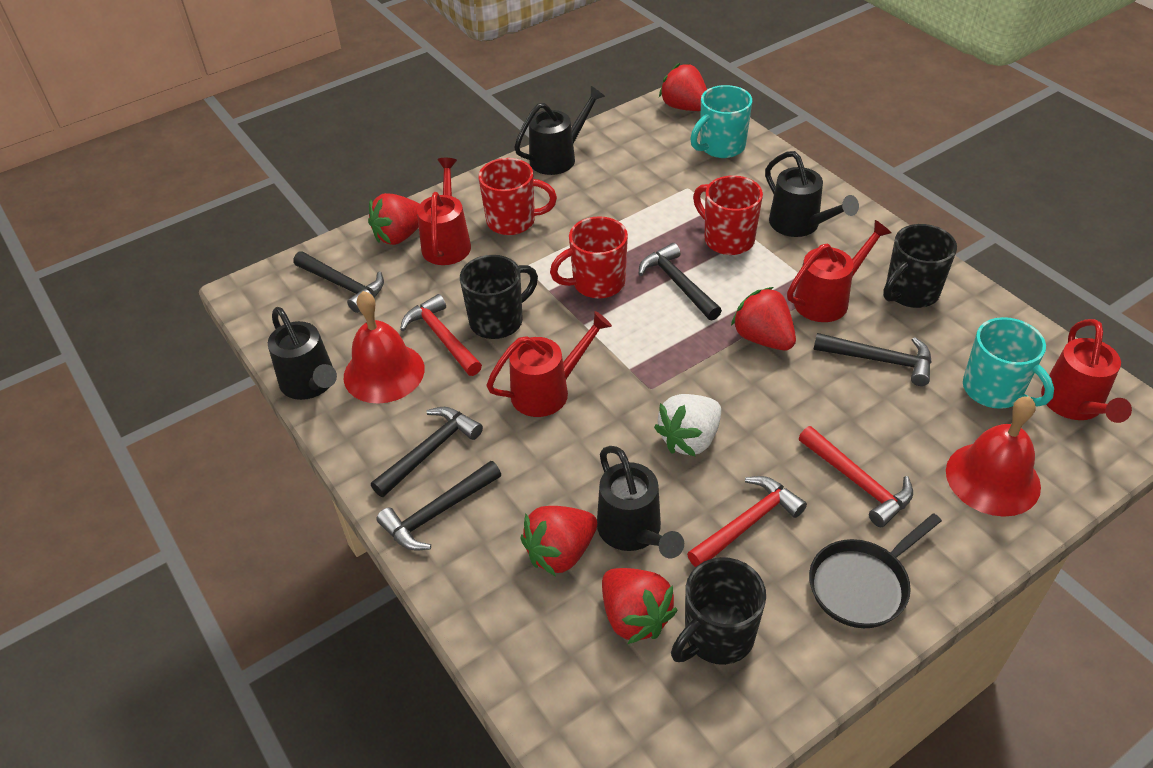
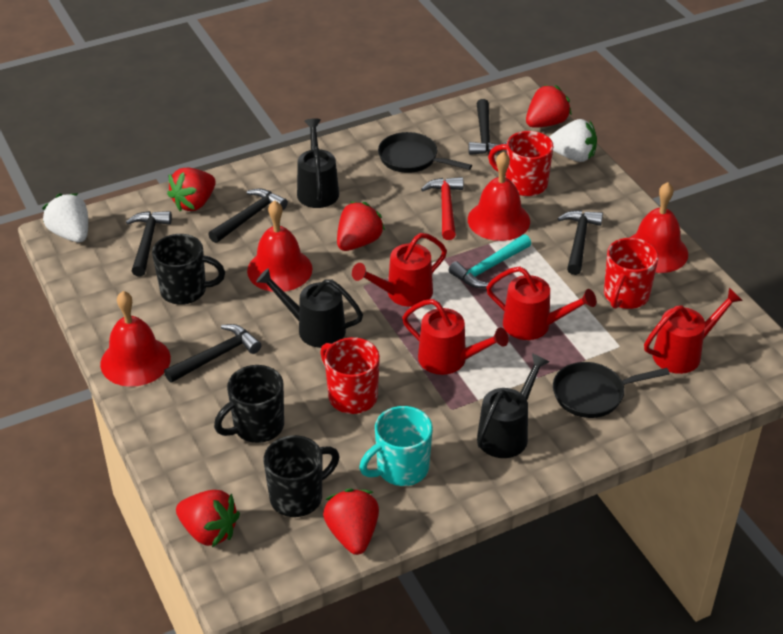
black pan: 1 -> 2
black watering can: 4 -> 3
red bell: 2 -> 4
red hammer: 3 -> 1
turquoise hammer: 0 -> 1
turquoise mug: 2 -> 1
white strawberry: 1 -> 2

